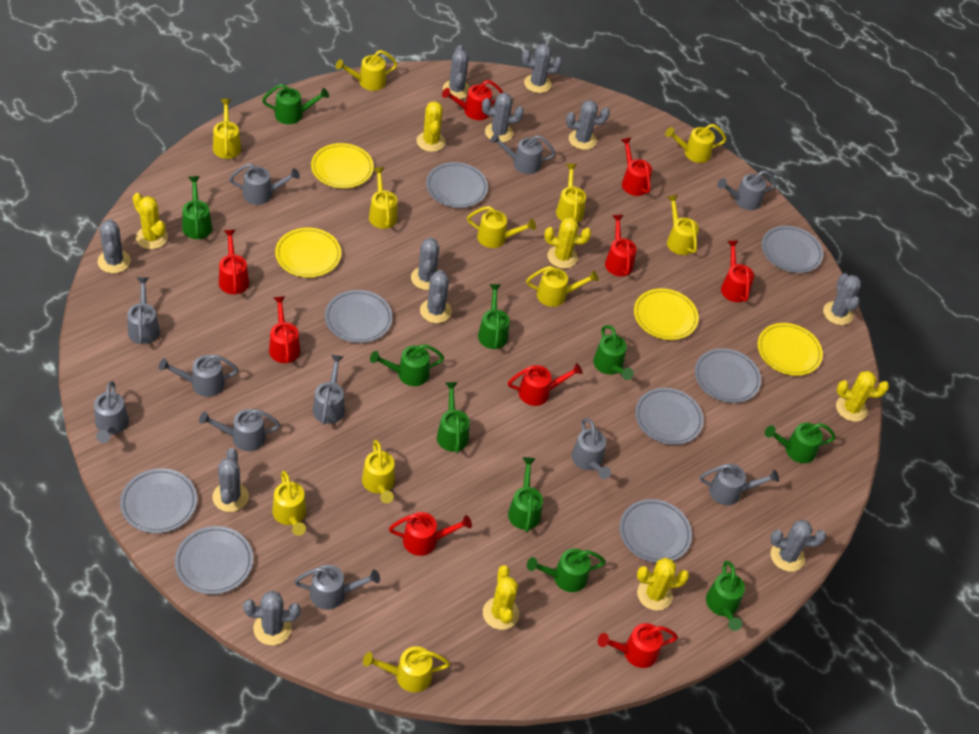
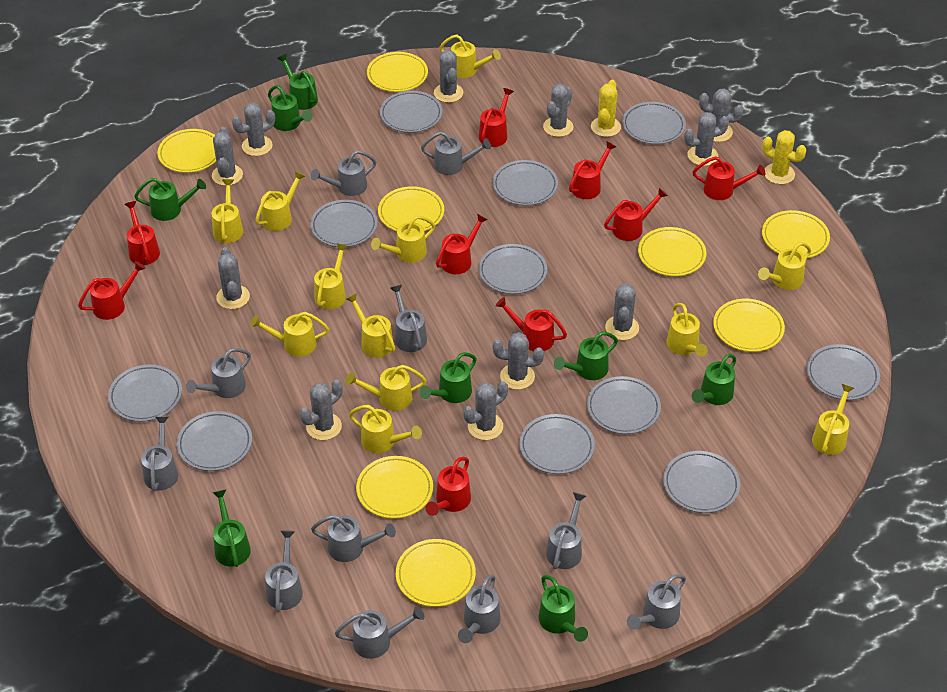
green watering can: 10 -> 8
grey plate: 8 -> 11
yellow cactus: 6 -> 2
yellow plate: 4 -> 8
yellow watering can: 11 -> 12

